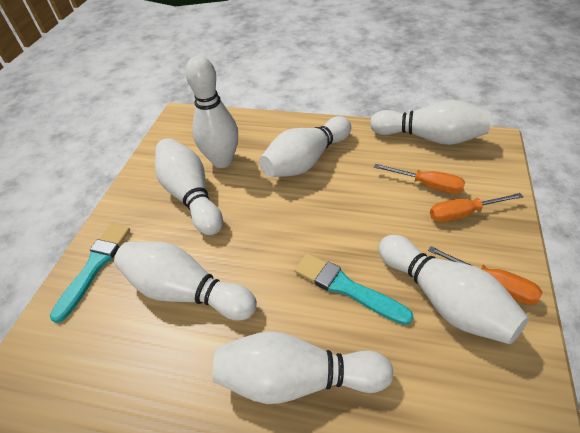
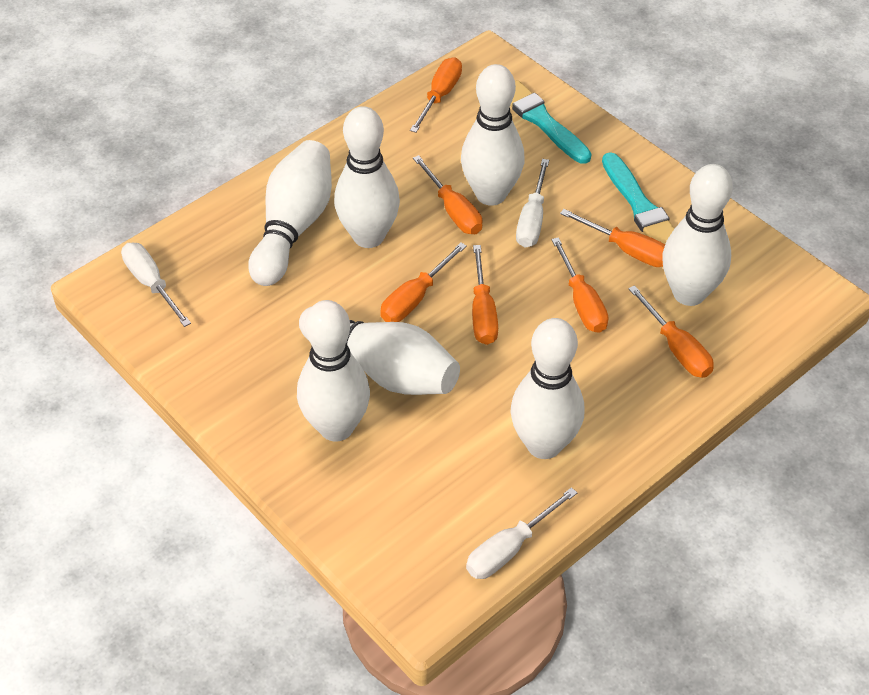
orange screwdriver: 3 -> 7
white screwdriver: 0 -> 3

